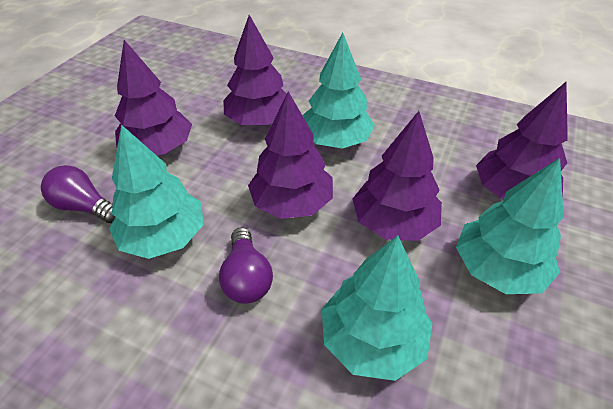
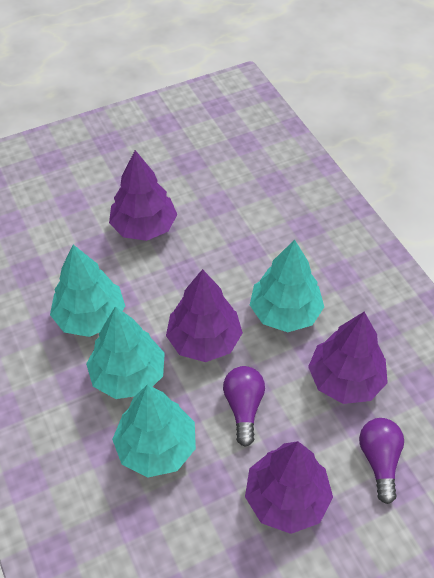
purple tree: 5 -> 4

